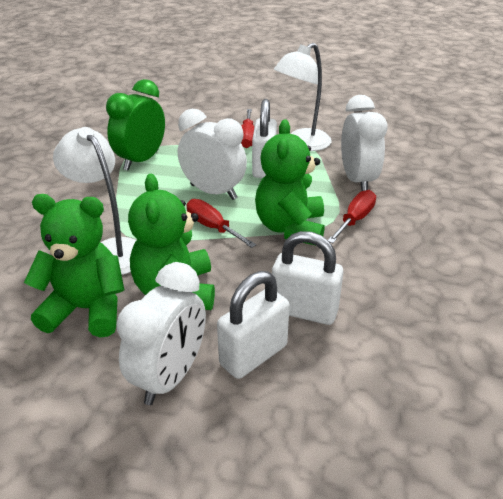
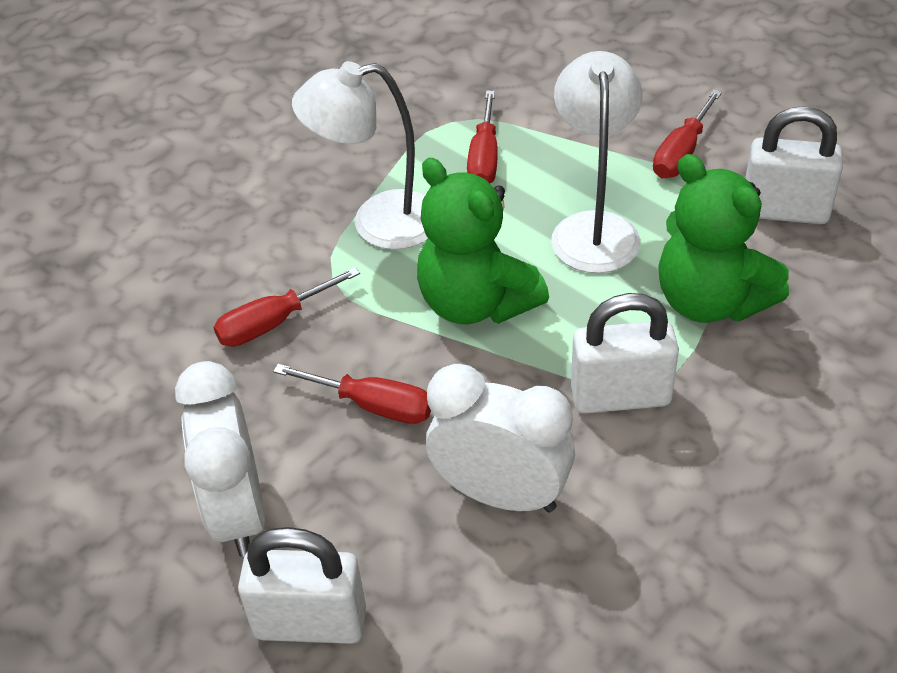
green clock: 1 -> 0
green teddy bear: 3 -> 2
red screwdriver: 3 -> 4
white clock: 3 -> 2

